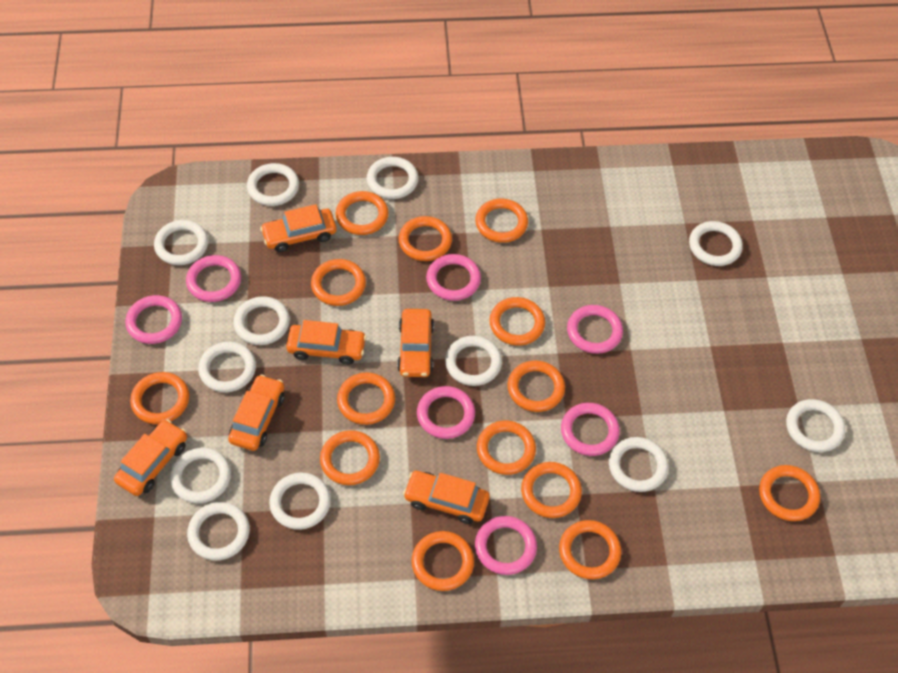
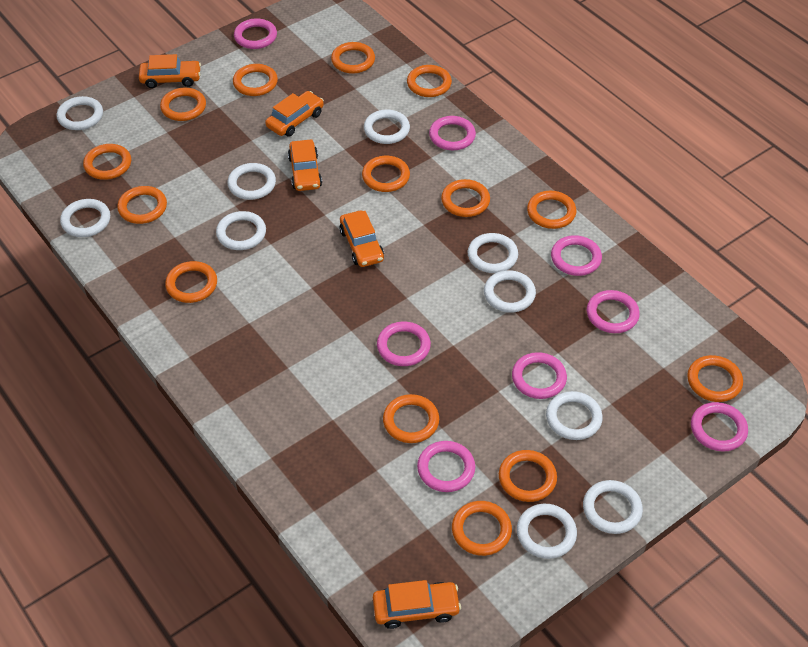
orange car: 6 -> 5
pink ring: 7 -> 8
white ring: 12 -> 10

